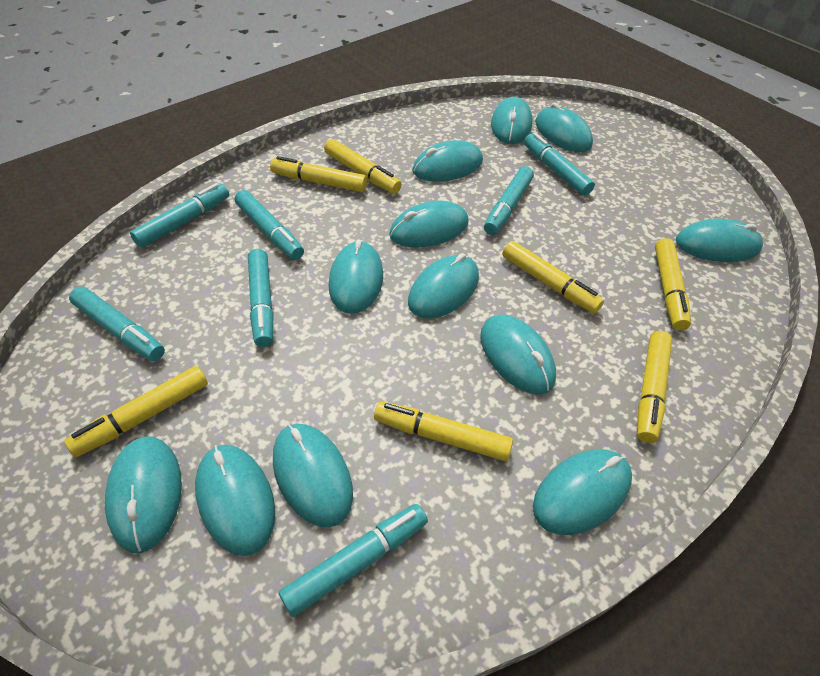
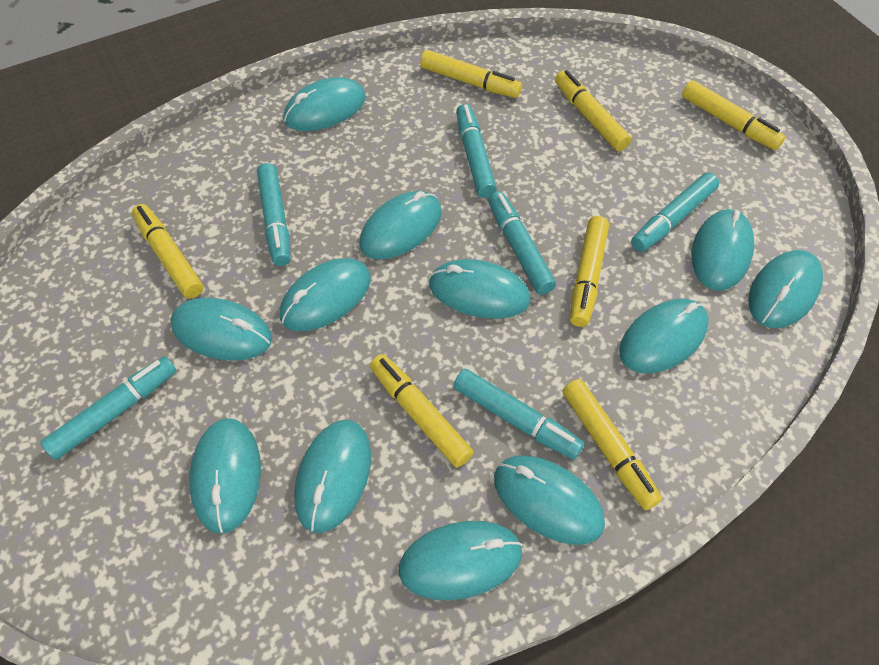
turquoise marker: 7 -> 6

